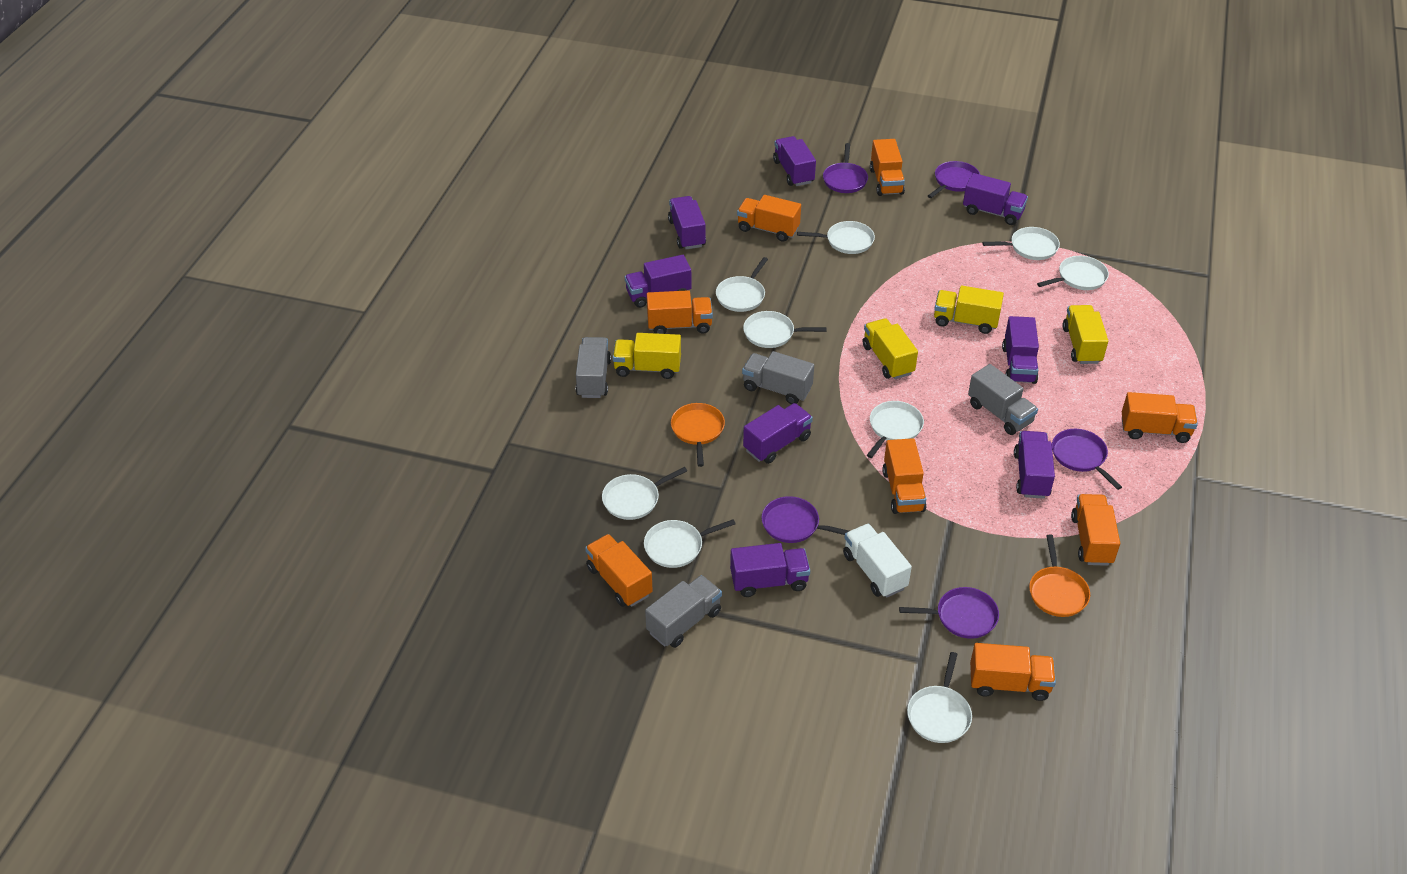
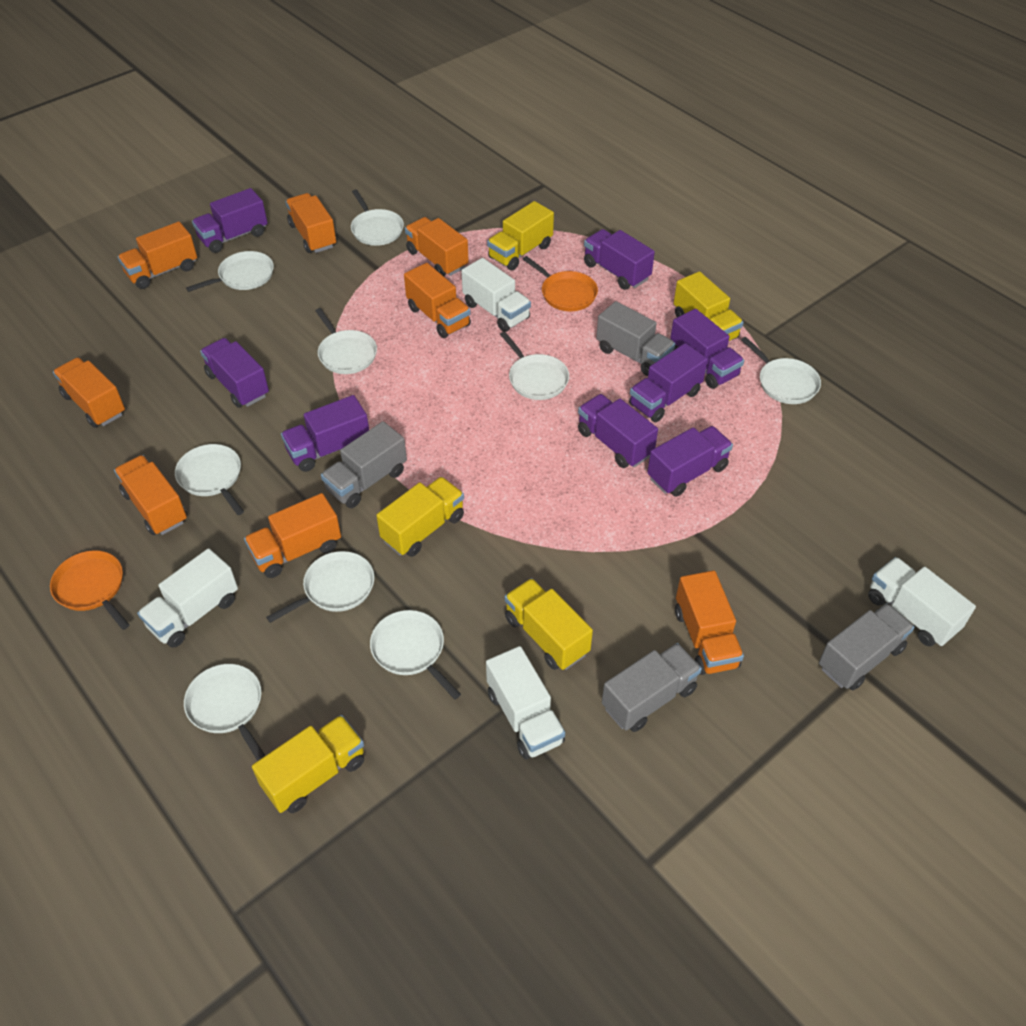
purple pan: 5 -> 0
white truck: 1 -> 4
yellow truck: 4 -> 5

